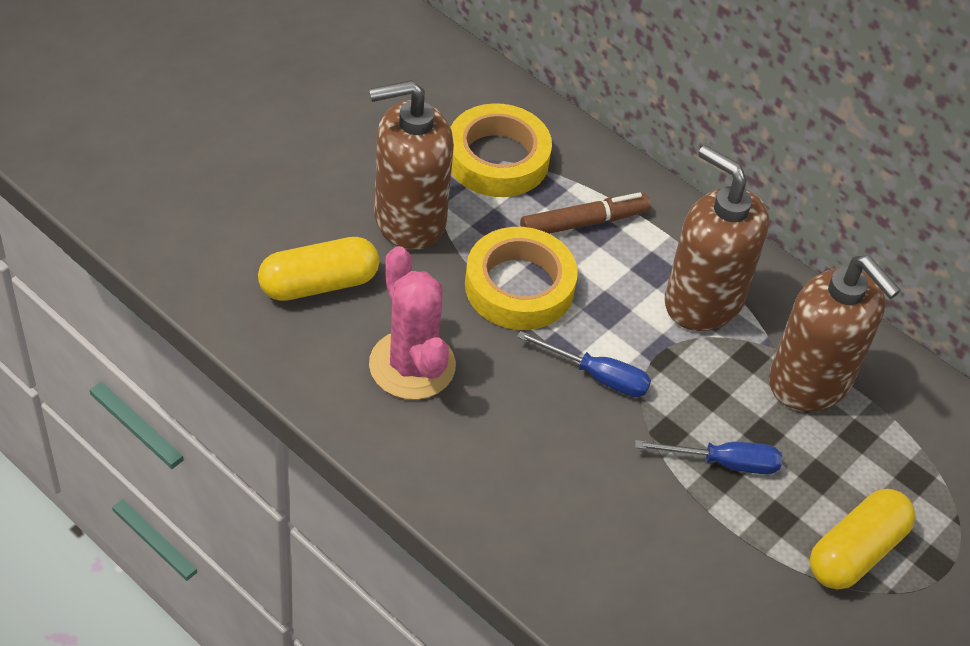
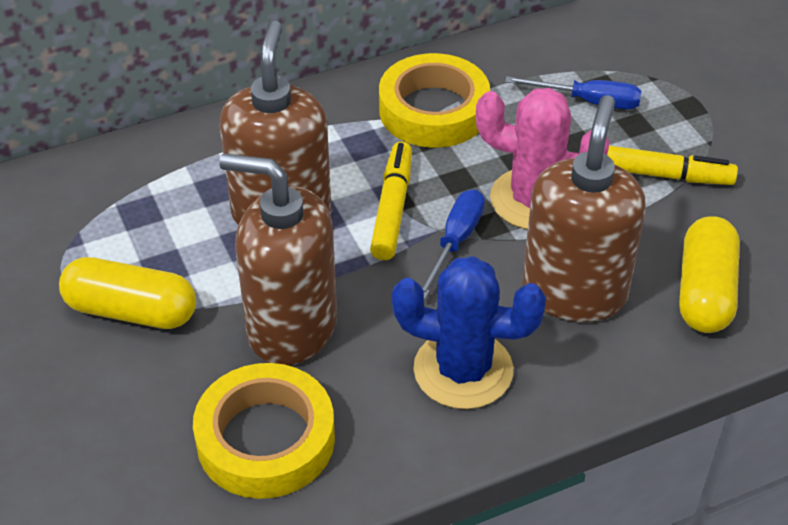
blue cactus: 0 -> 1
brown marker: 1 -> 0
yellow marker: 0 -> 2

